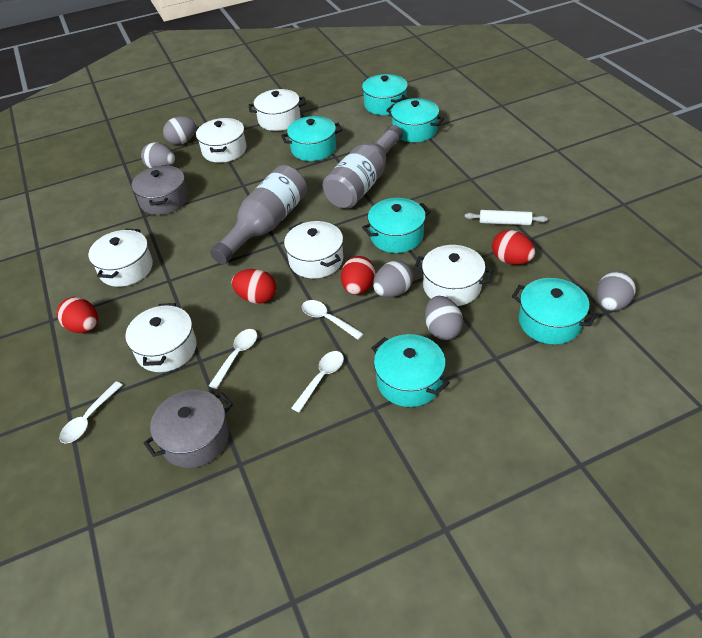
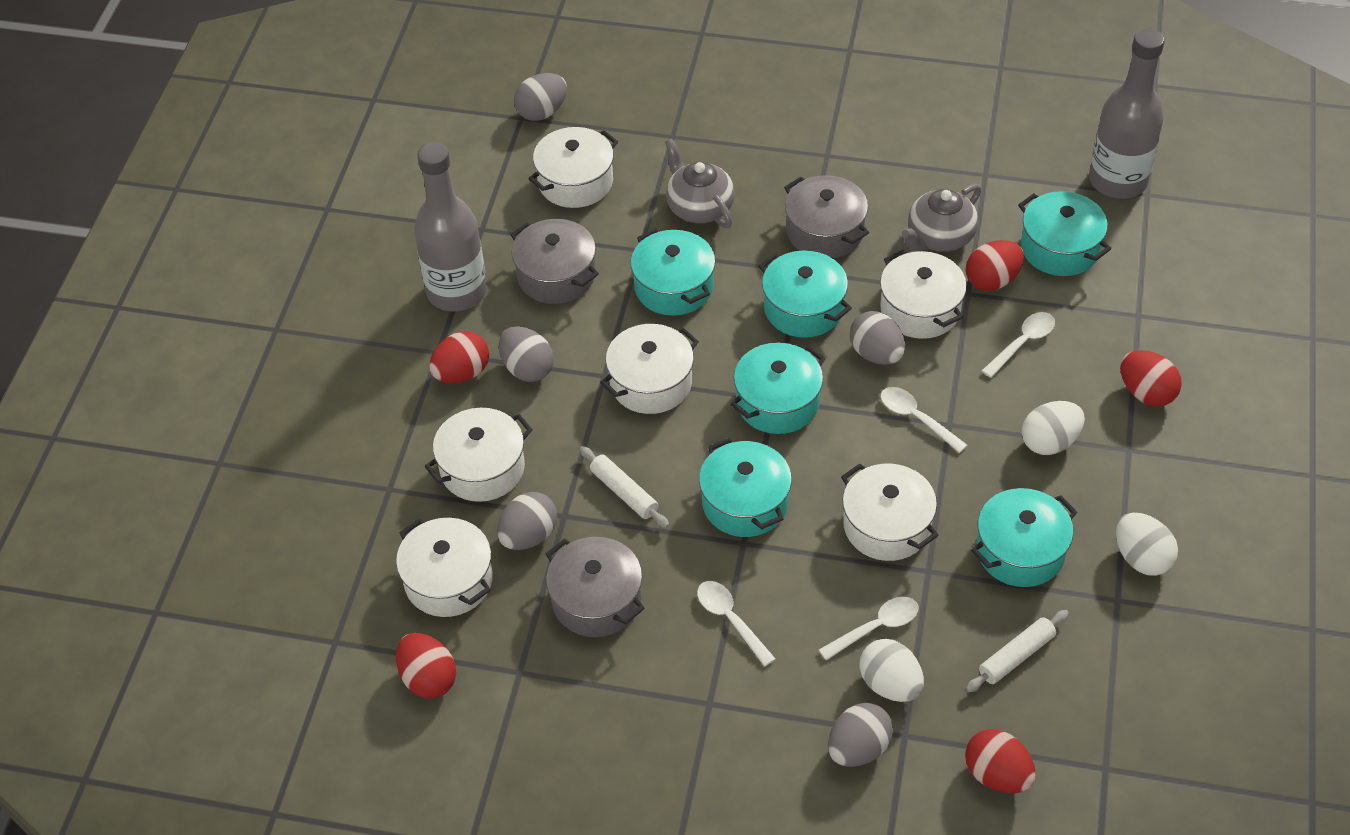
grey pot: 2 -> 3
grey teapot: 0 -> 2
red egg: 4 -> 5
white egg: 0 -> 3
white rolling pin: 1 -> 2

